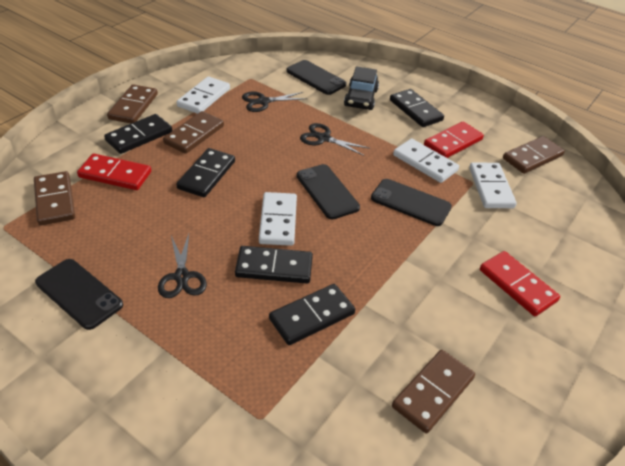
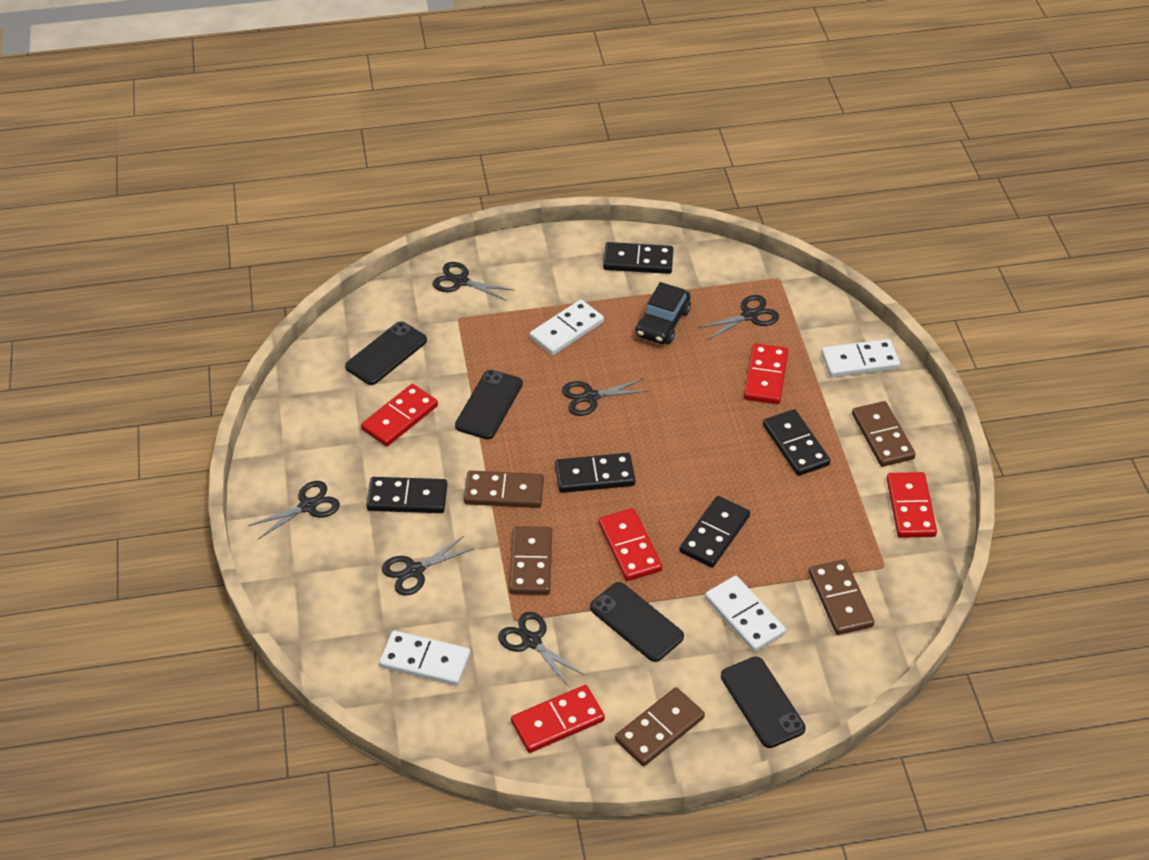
black scissors: 3 -> 6
red domino: 3 -> 5

